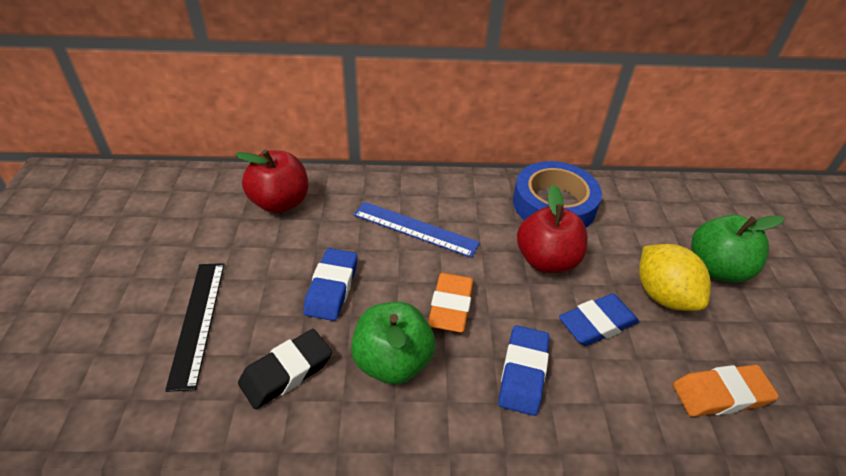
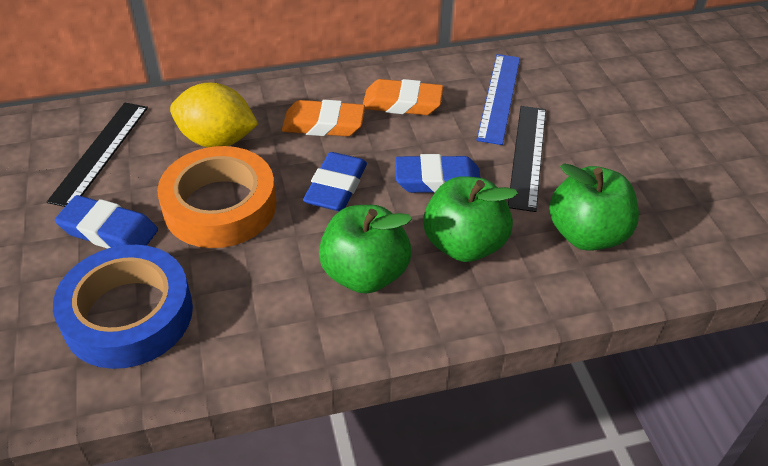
black eraser: 1 -> 0
black ruler: 1 -> 2
green apple: 2 -> 3
orange tape: 0 -> 1
red apple: 2 -> 0

